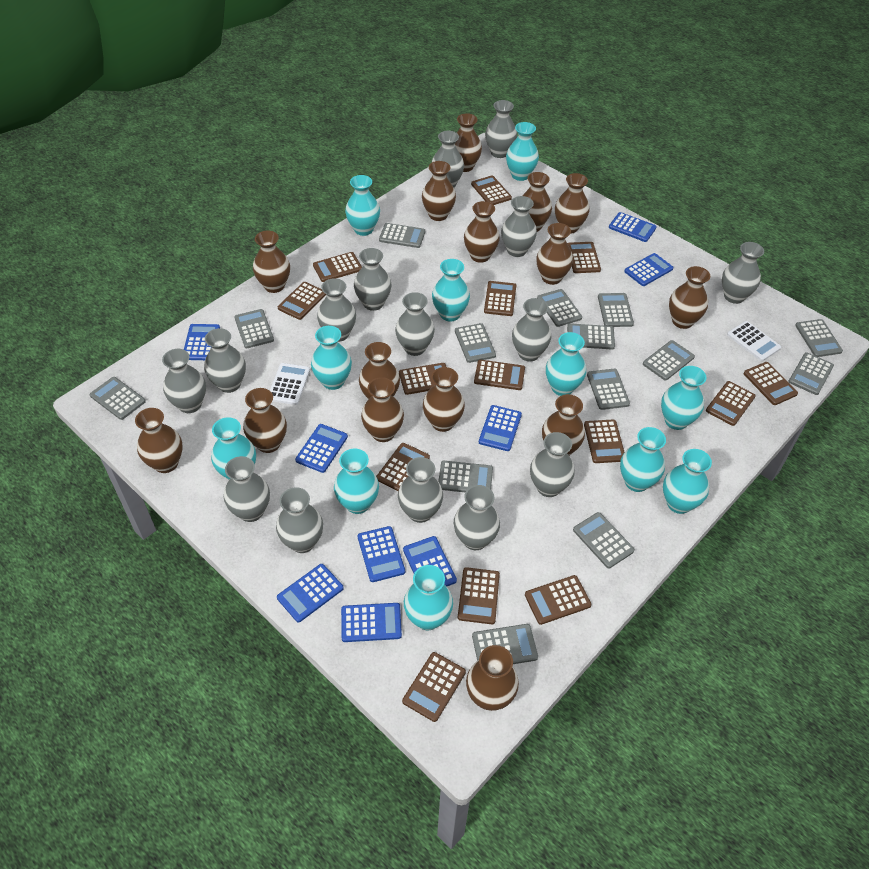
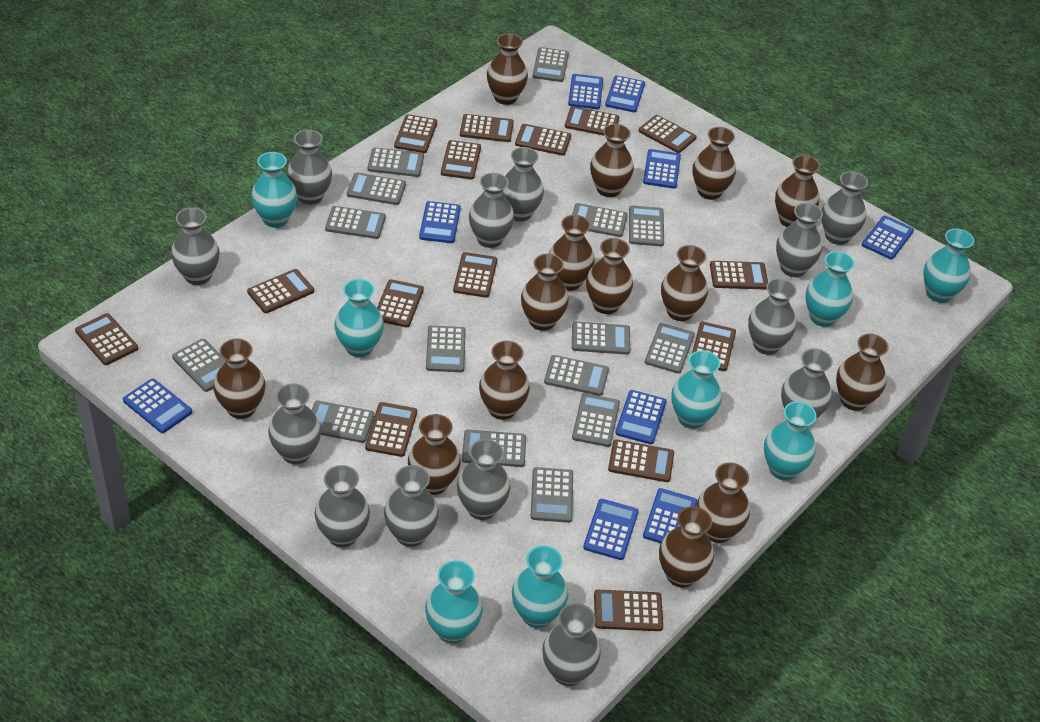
brown calculator: 14 -> 15
brown vase: 15 -> 14
grey calculator: 14 -> 15
grey vase: 15 -> 13
turquoise vase: 11 -> 8
white calculator: 2 -> 0

